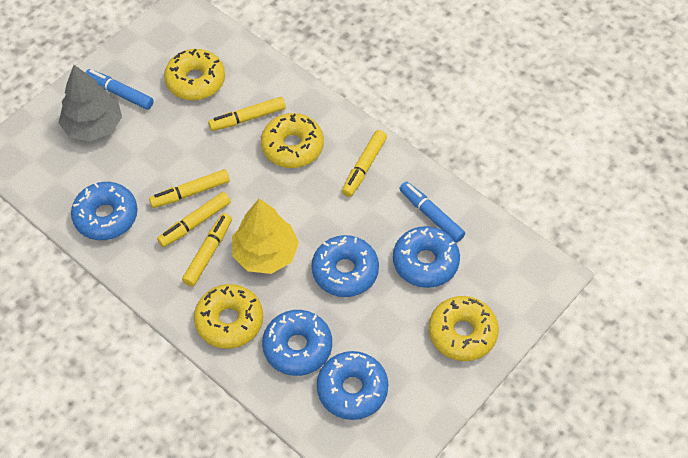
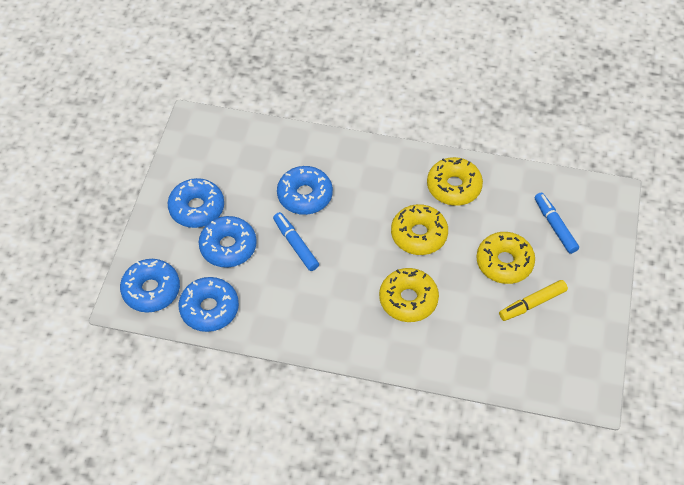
grey tree: 1 -> 0
yellow marker: 5 -> 1
yellow tree: 1 -> 0

